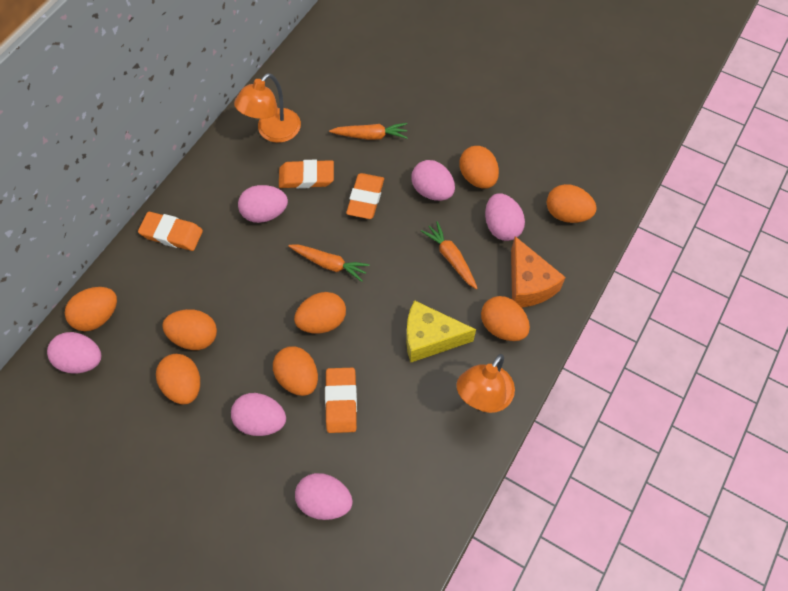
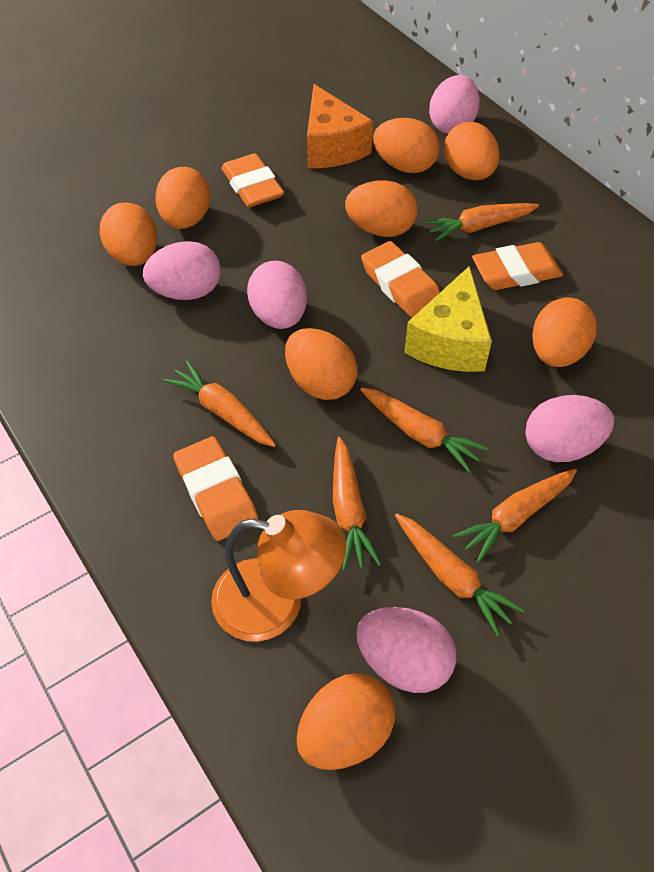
orange carrot: 3 -> 6
orange lamp: 2 -> 1
pink egg: 6 -> 5

